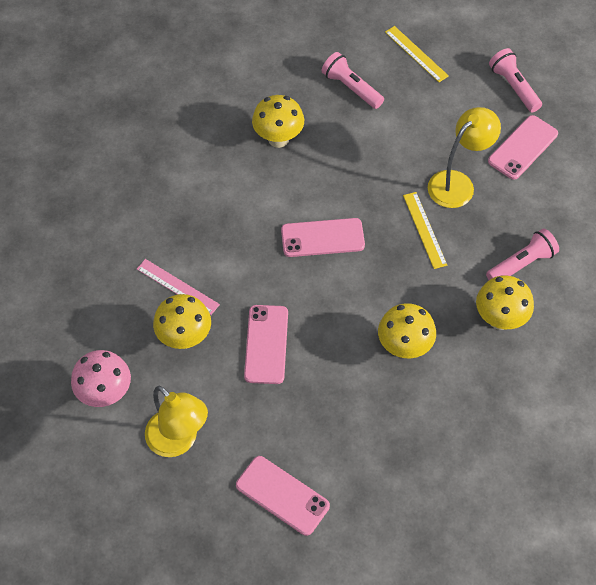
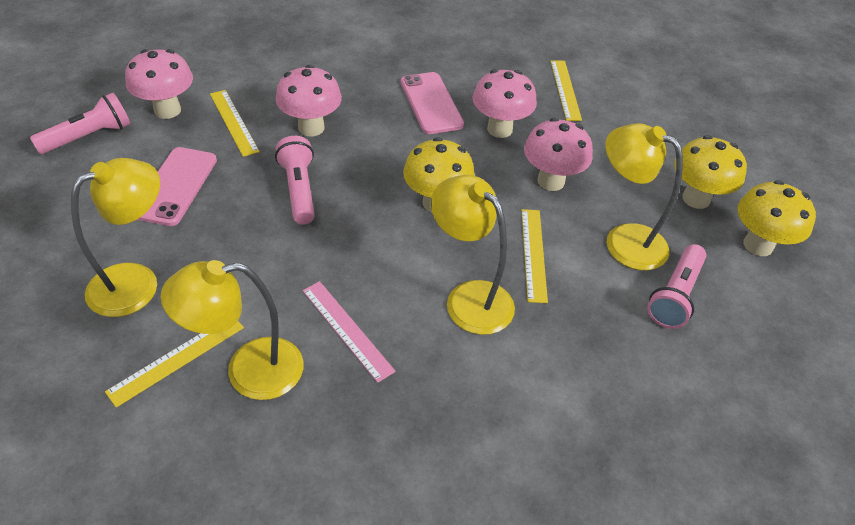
pink mushroom: 1 -> 4
pink phone: 4 -> 2
yellow lamp: 2 -> 4
yellow mushroom: 4 -> 3
yellow ruler: 2 -> 4

